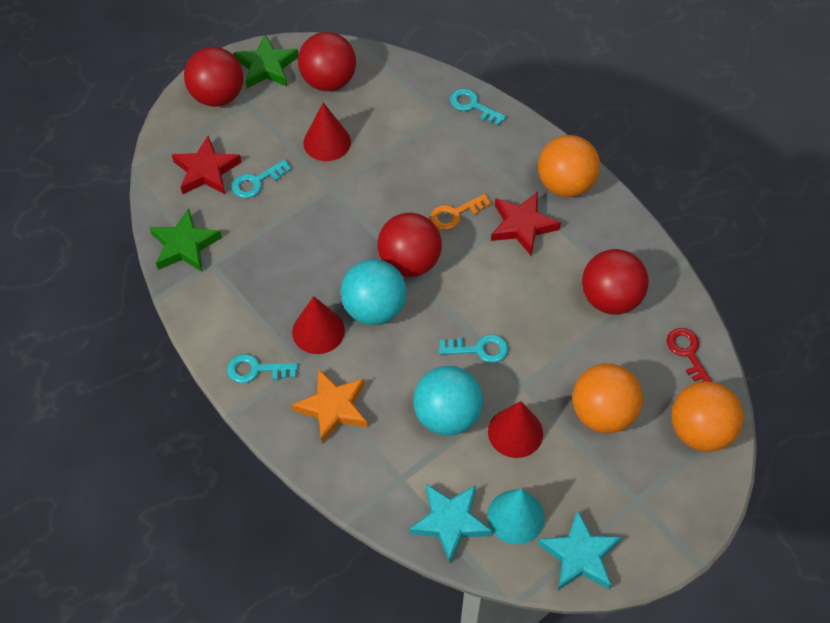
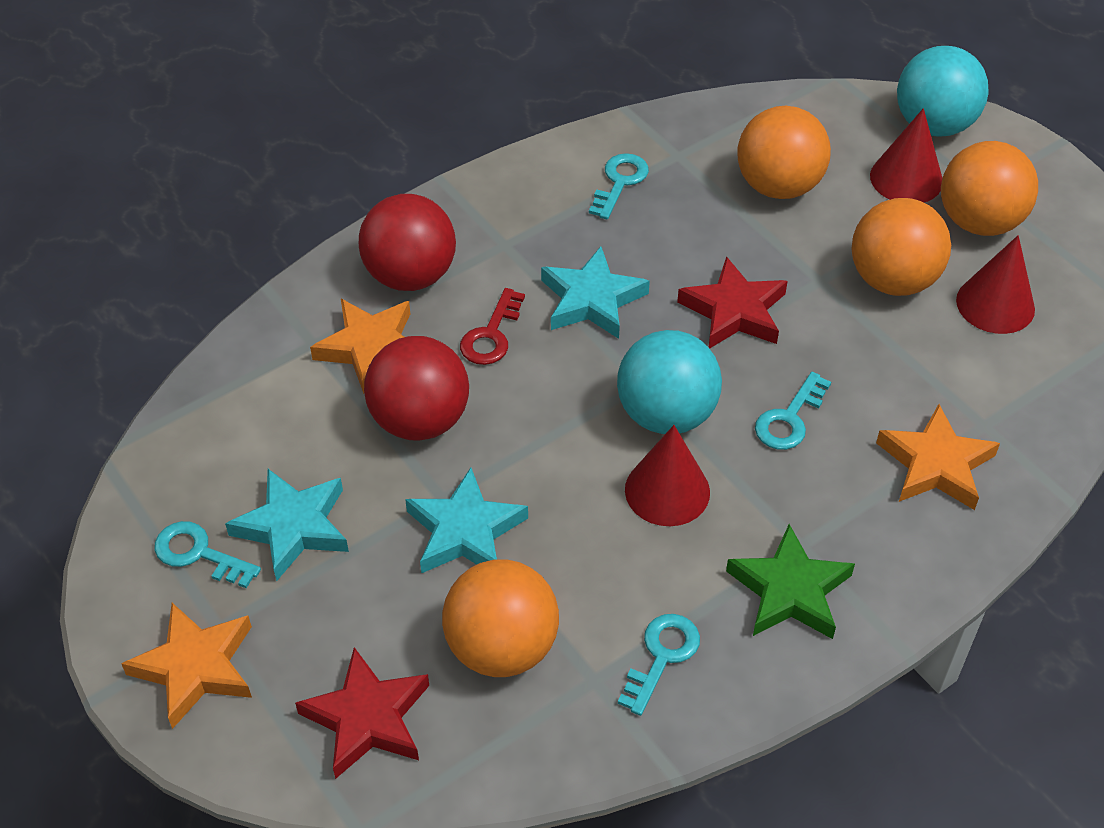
green star: 2 -> 1
orange ball: 3 -> 4
orange key: 1 -> 0
orange star: 1 -> 3
red ball: 4 -> 2
turquoise cone: 1 -> 0
turquoise star: 2 -> 3

